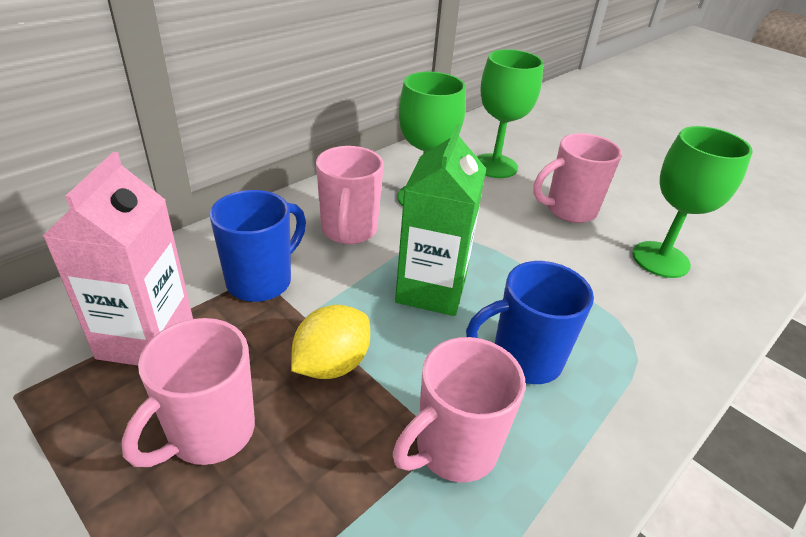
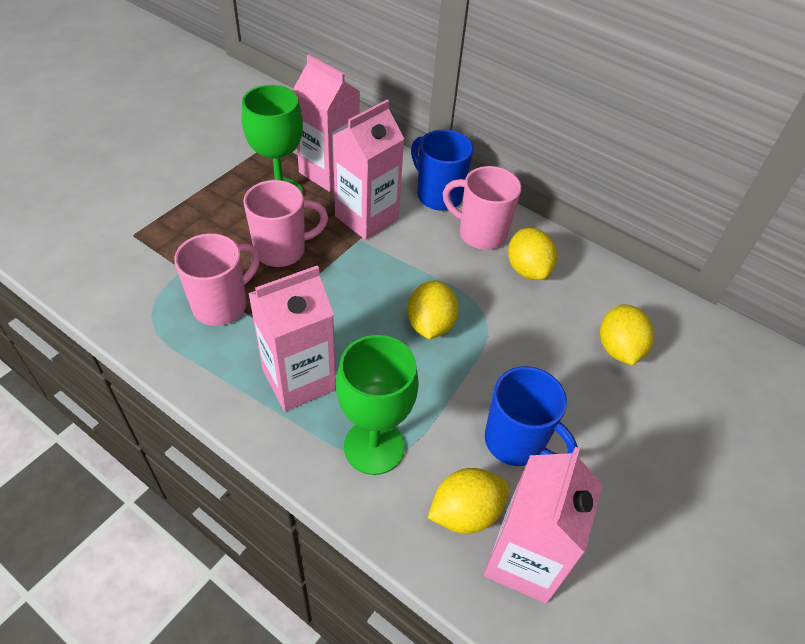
green carton: 1 -> 0
green goblet: 3 -> 2
pink carton: 1 -> 4
pink mug: 4 -> 3
yellow lemon: 1 -> 4

